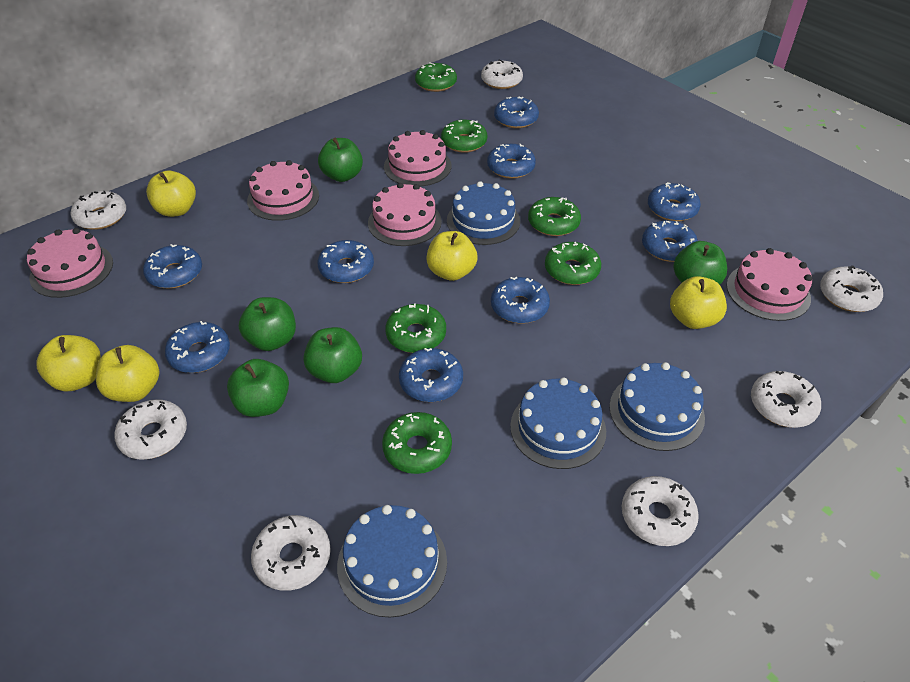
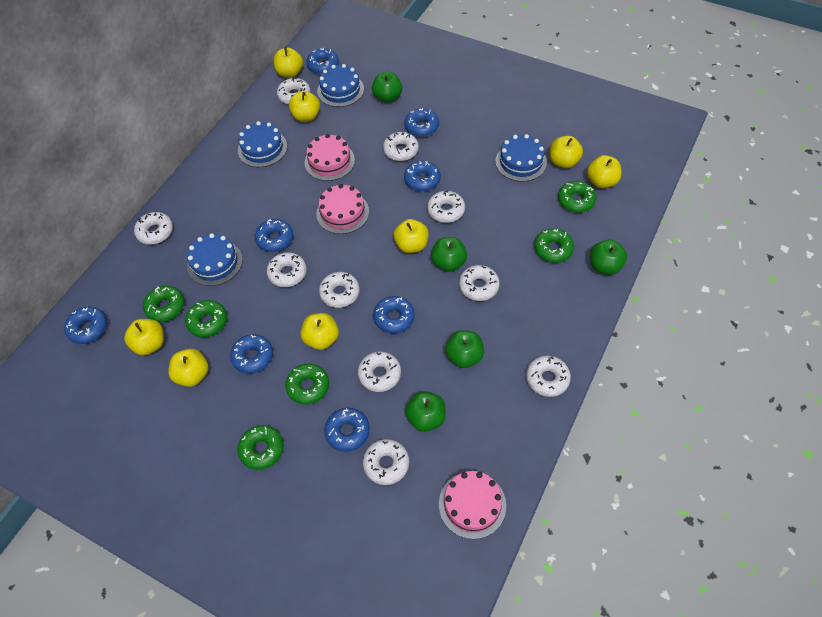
blue donut: 9 -> 8
pink cake: 5 -> 3
white donut: 7 -> 10
yellow apple: 5 -> 8

